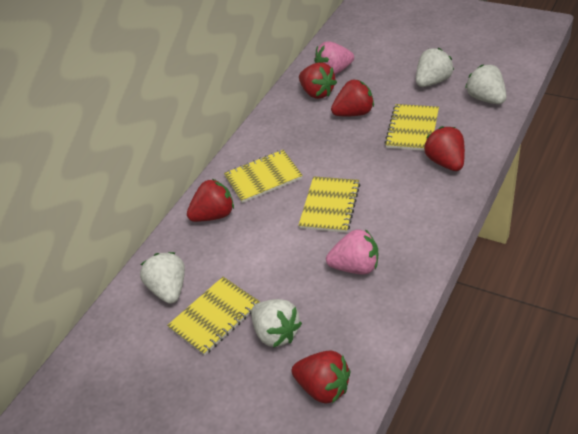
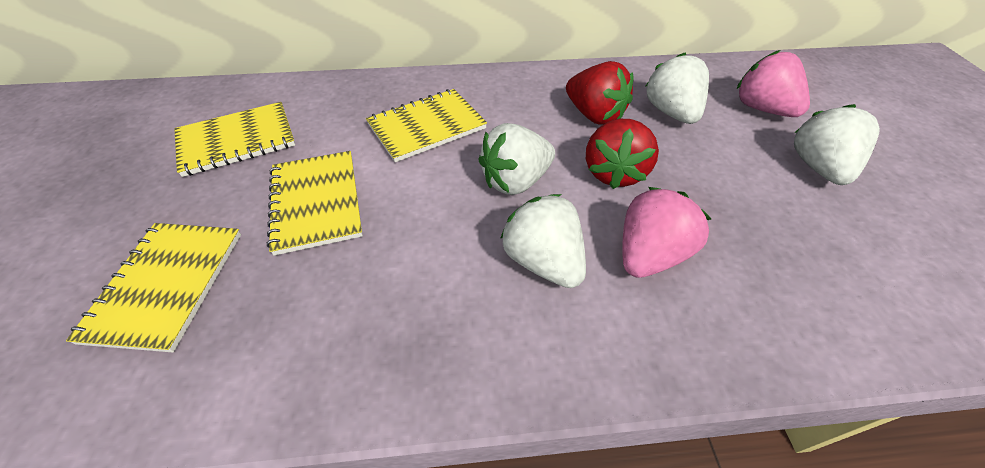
red strawberry: 5 -> 2

